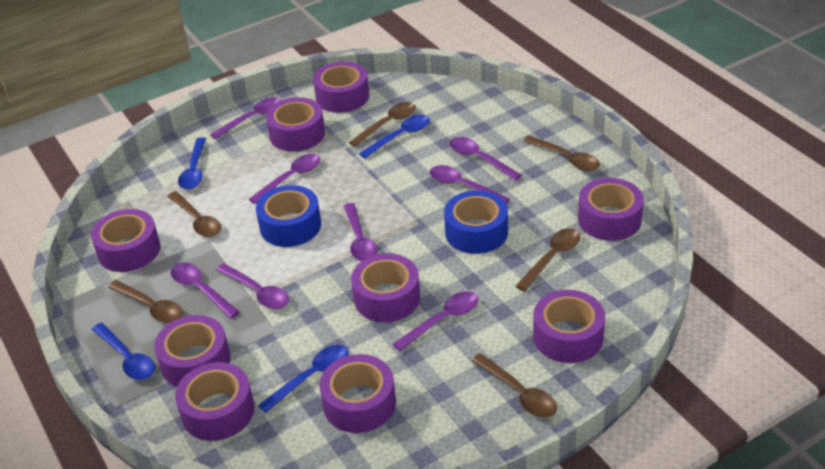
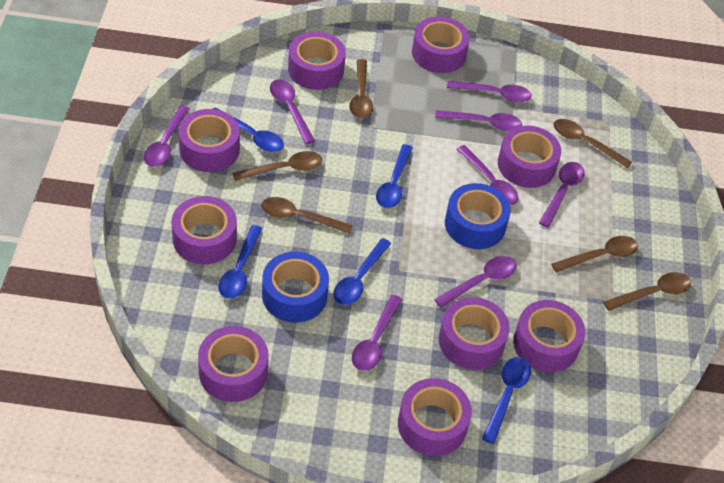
blue spoon: 4 -> 5

